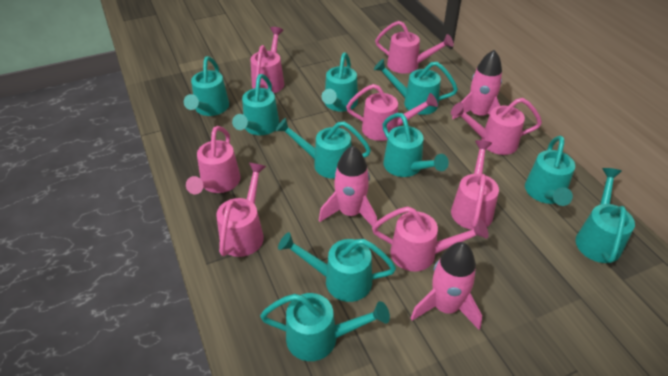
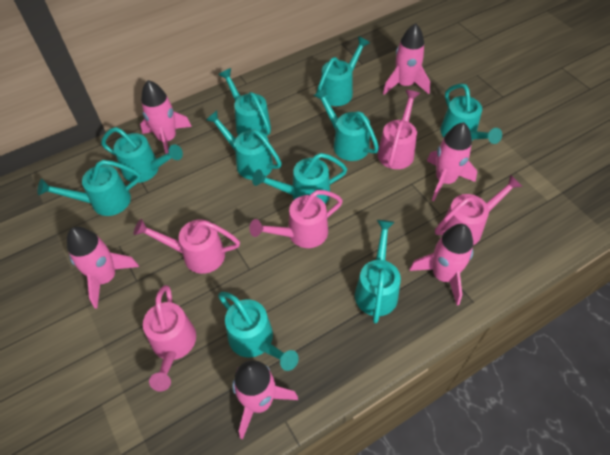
pink rocket: 3 -> 6
pink watering can: 8 -> 5

